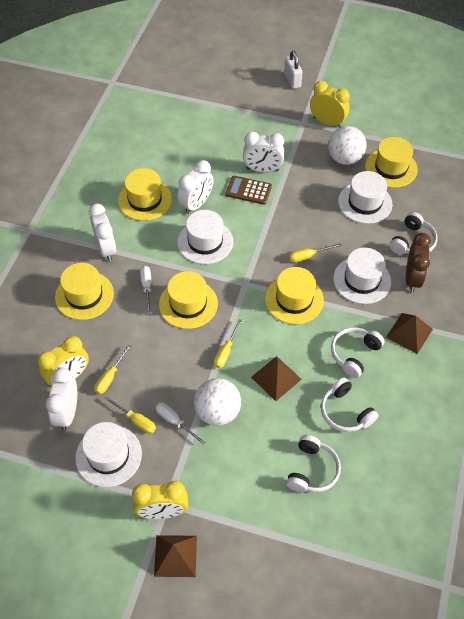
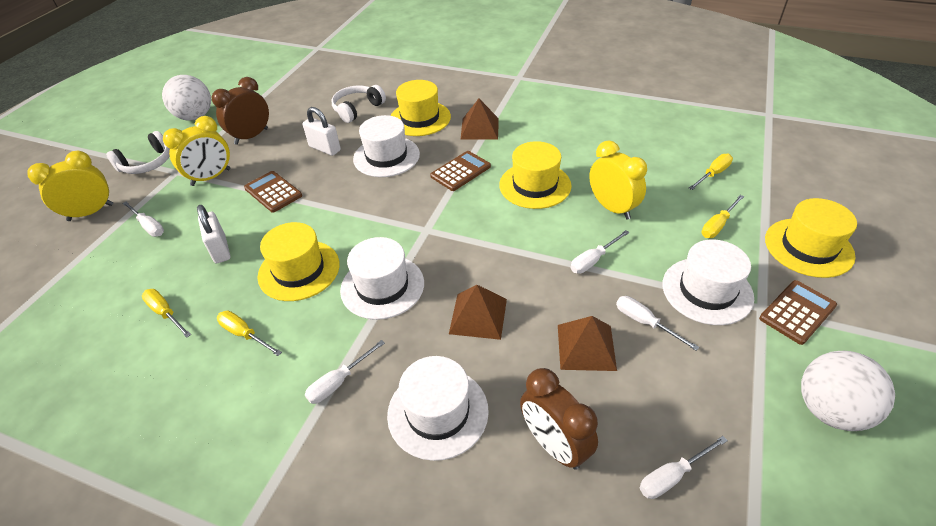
brown calculator: 1 -> 3
brown clock: 1 -> 2
white clock: 4 -> 0
white headphones: 4 -> 2
white padlock: 1 -> 2
white screwdriver: 2 -> 5
yellow hat: 5 -> 4

